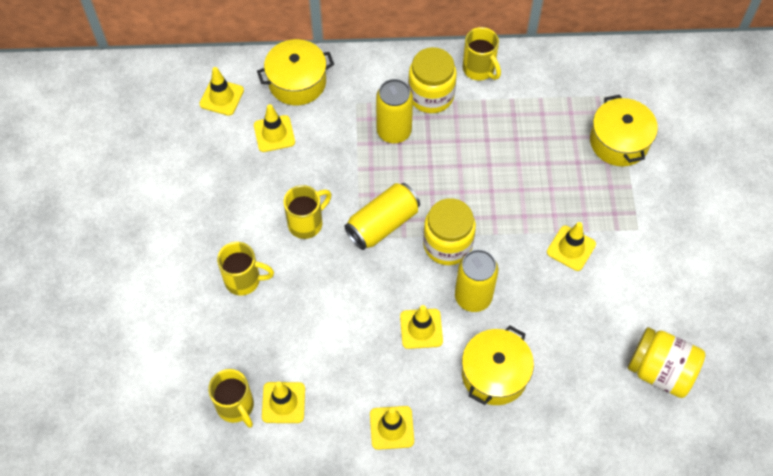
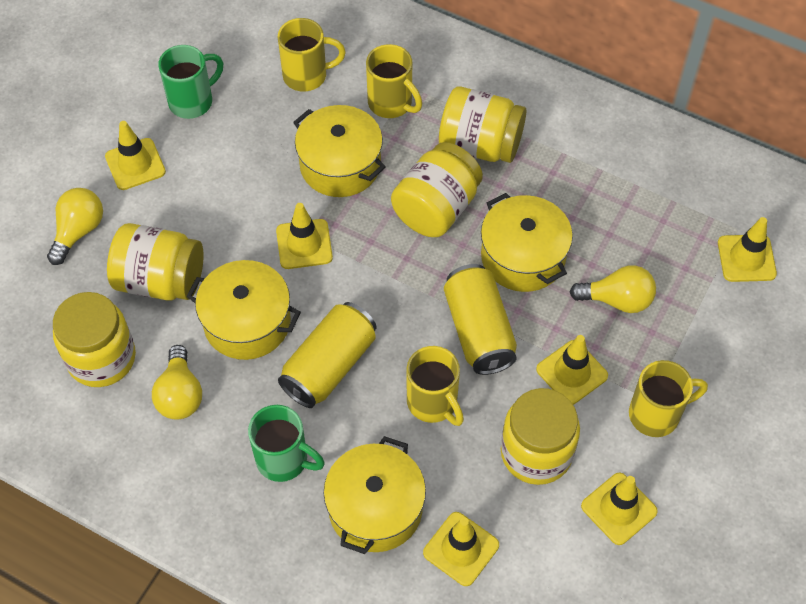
green mug: 0 -> 2
yellow can: 3 -> 2
yellow jar: 3 -> 5
yellow light bulb: 0 -> 3
yellow pot: 3 -> 4

